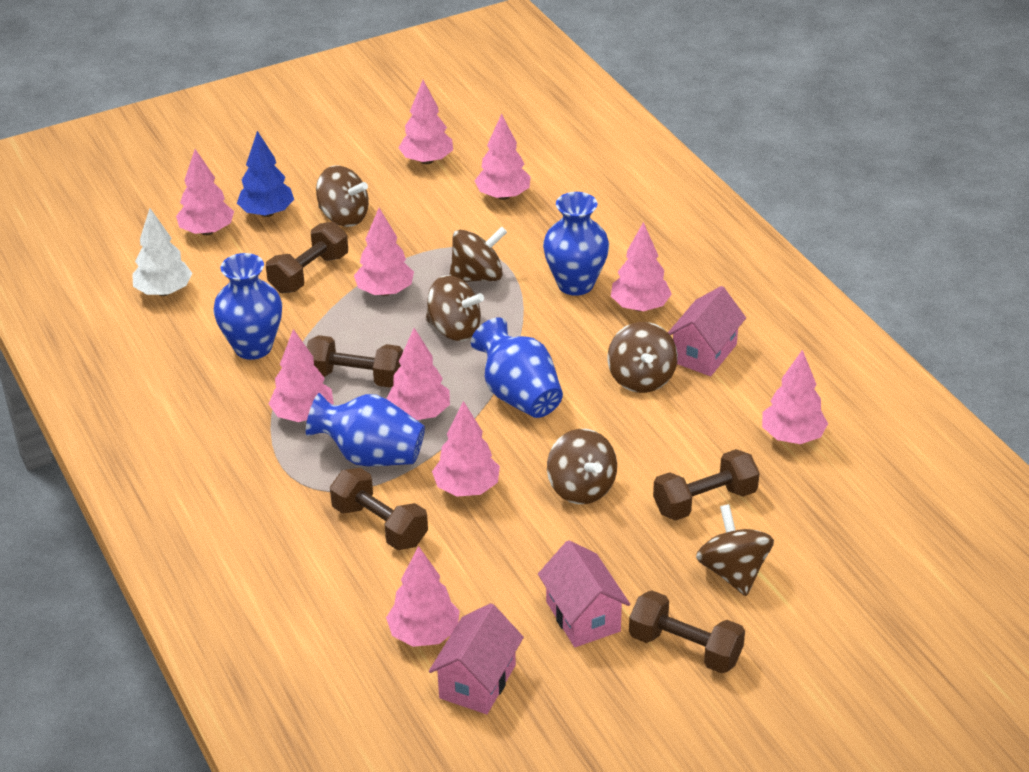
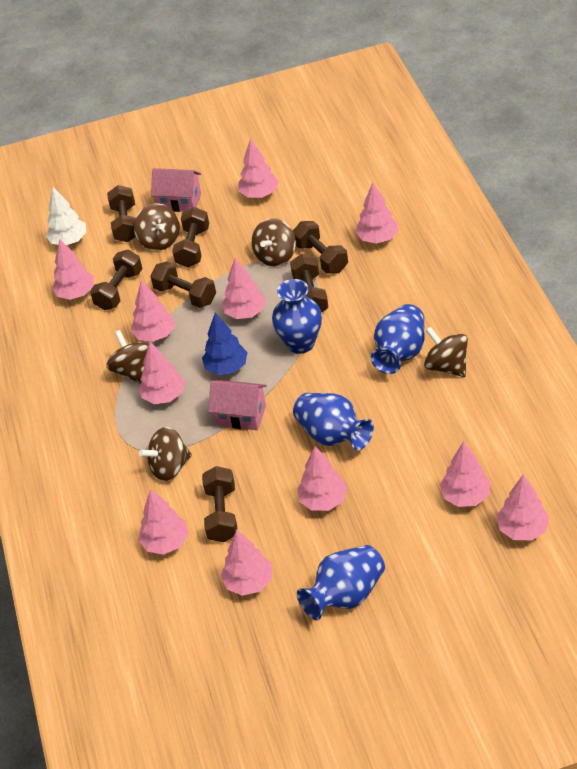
brown dumbbell: 5 -> 7
brown spinning top: 6 -> 5
pink house: 3 -> 2
pink tree: 10 -> 11

